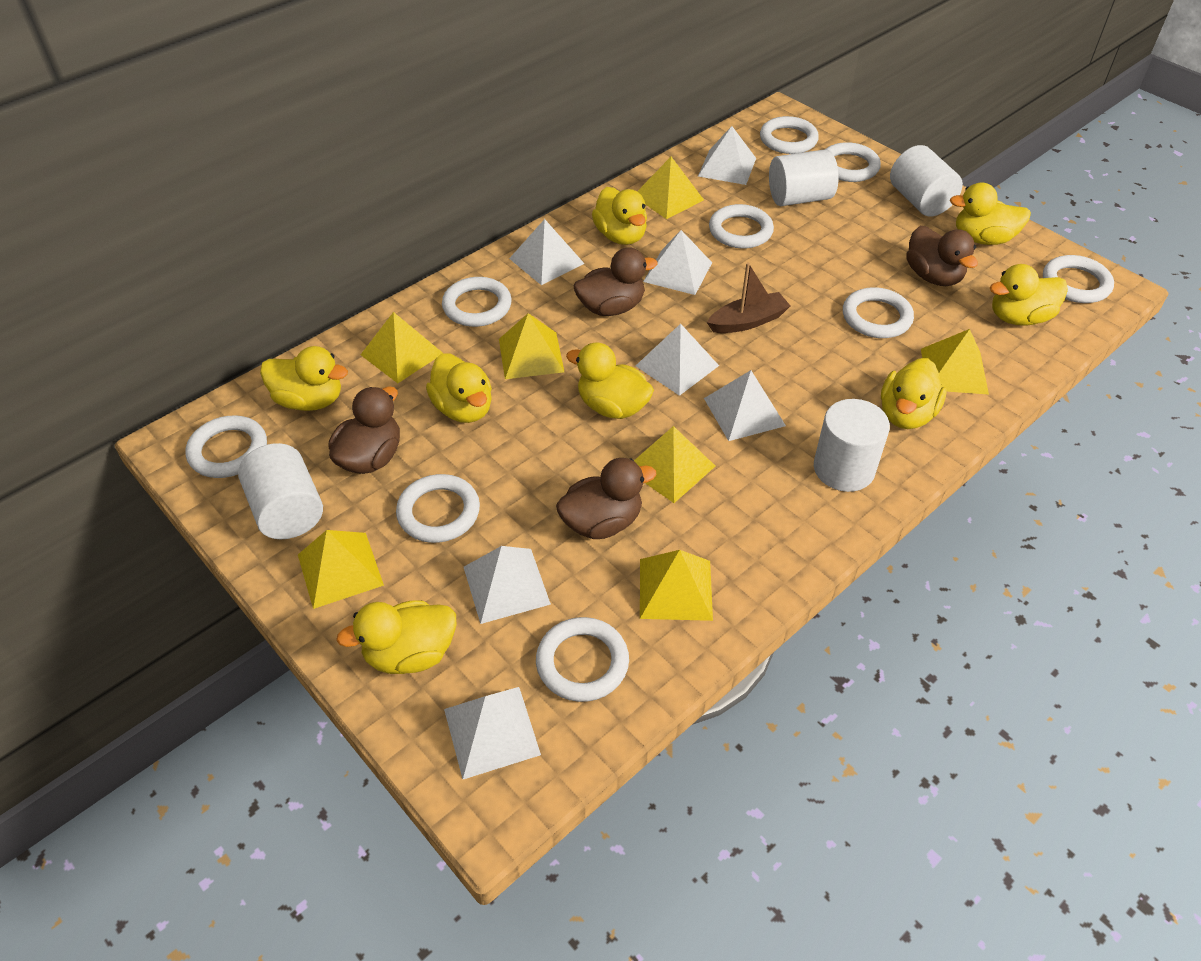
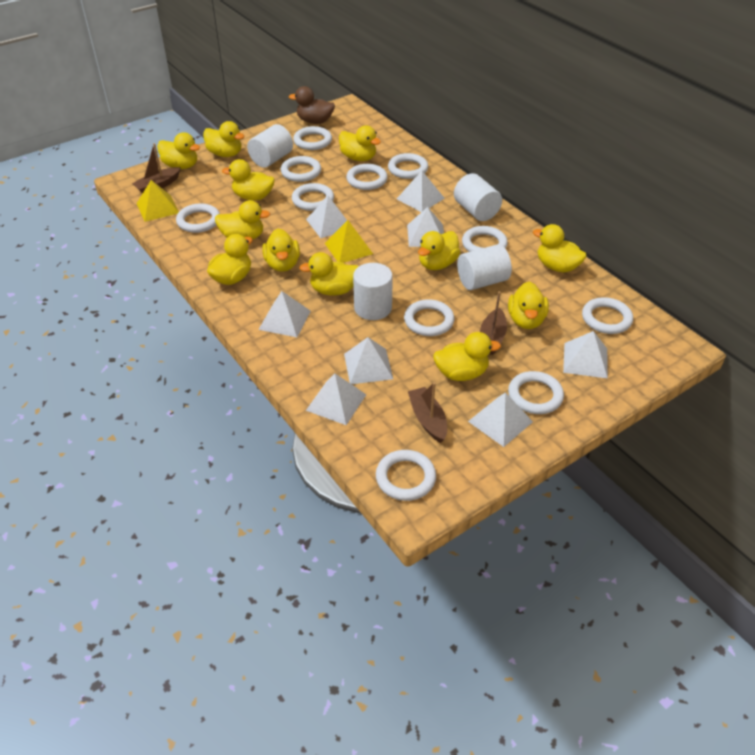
brown boat: 1 -> 3
brown duck: 4 -> 1
white pyramid: 7 -> 8
white ring: 9 -> 11
yellow duck: 8 -> 12
yellow pyramid: 7 -> 2

